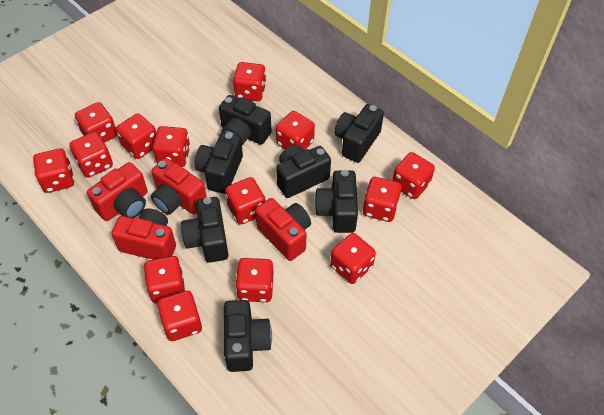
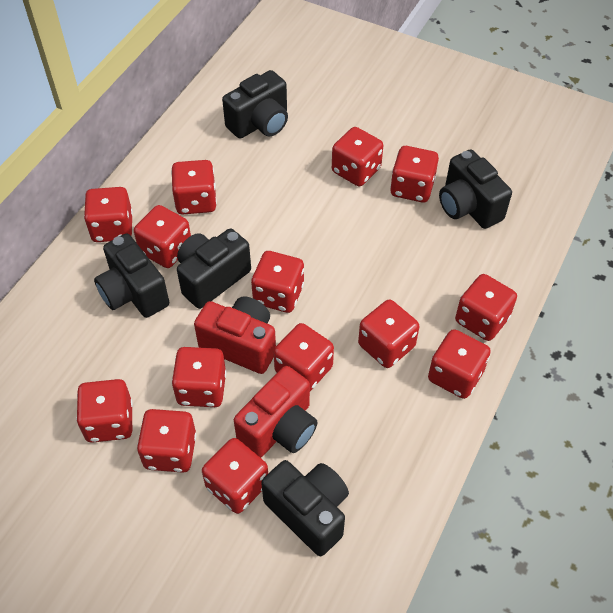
black camera: 7 -> 5
red camera: 4 -> 2

